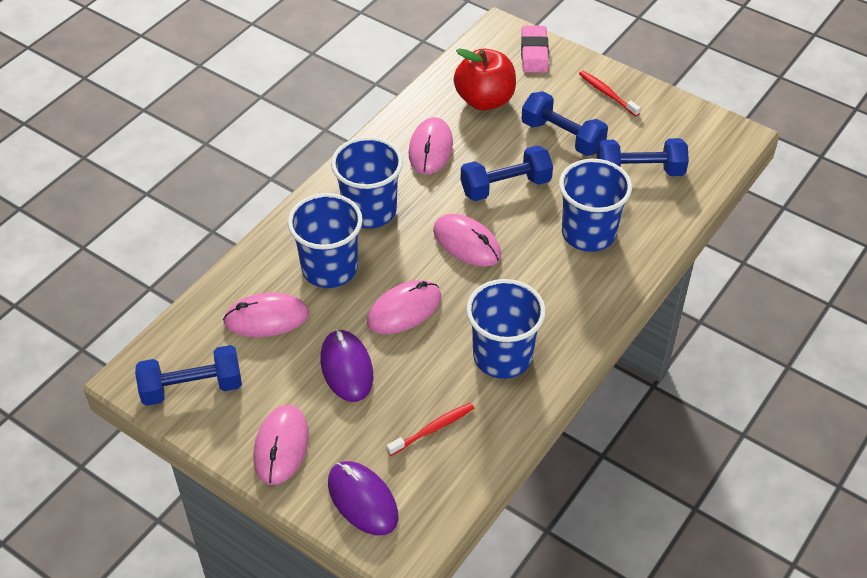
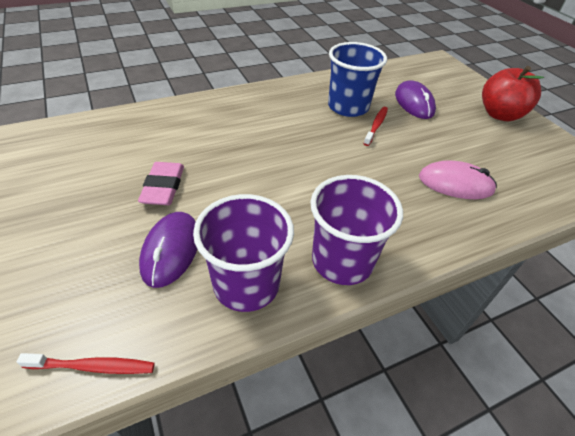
blue cup: 4 -> 1
blue dumbbell: 4 -> 0
pink mouse: 5 -> 1
purple cup: 0 -> 2

